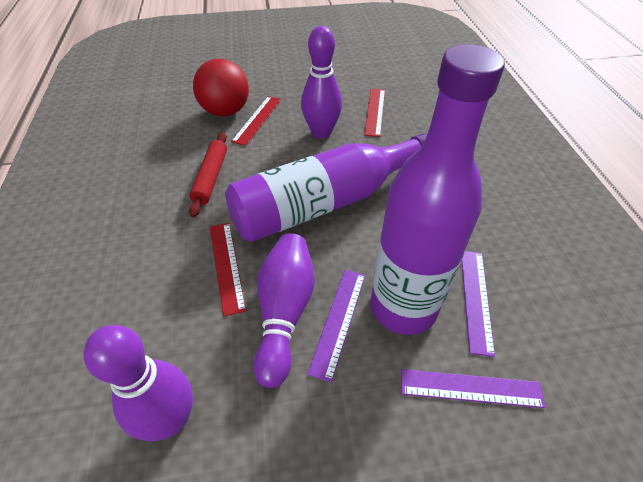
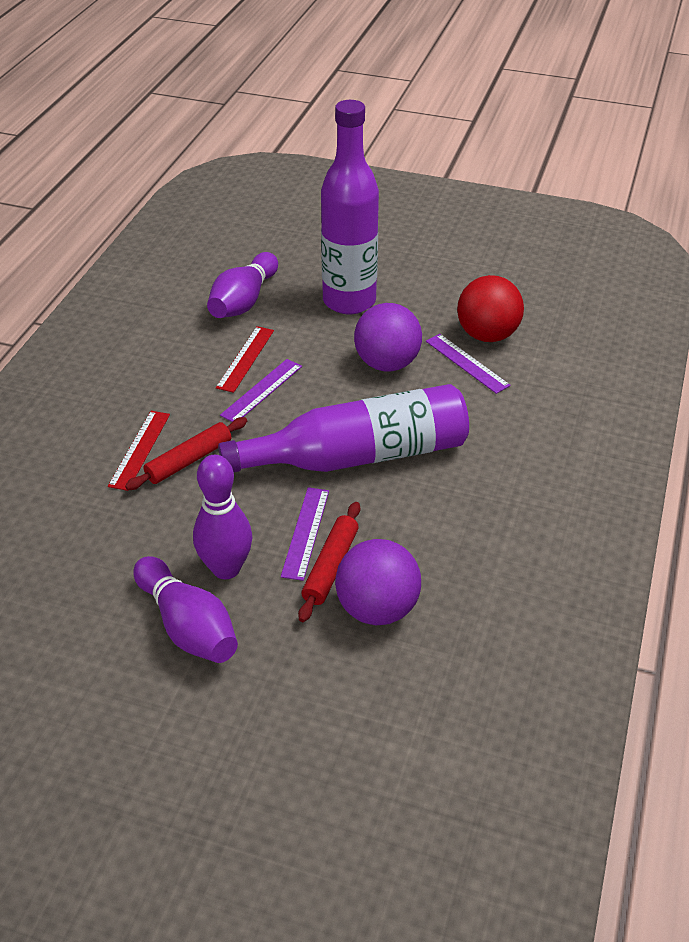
purple ball: 0 -> 2
red rolling pin: 1 -> 2
red ruler: 3 -> 2

